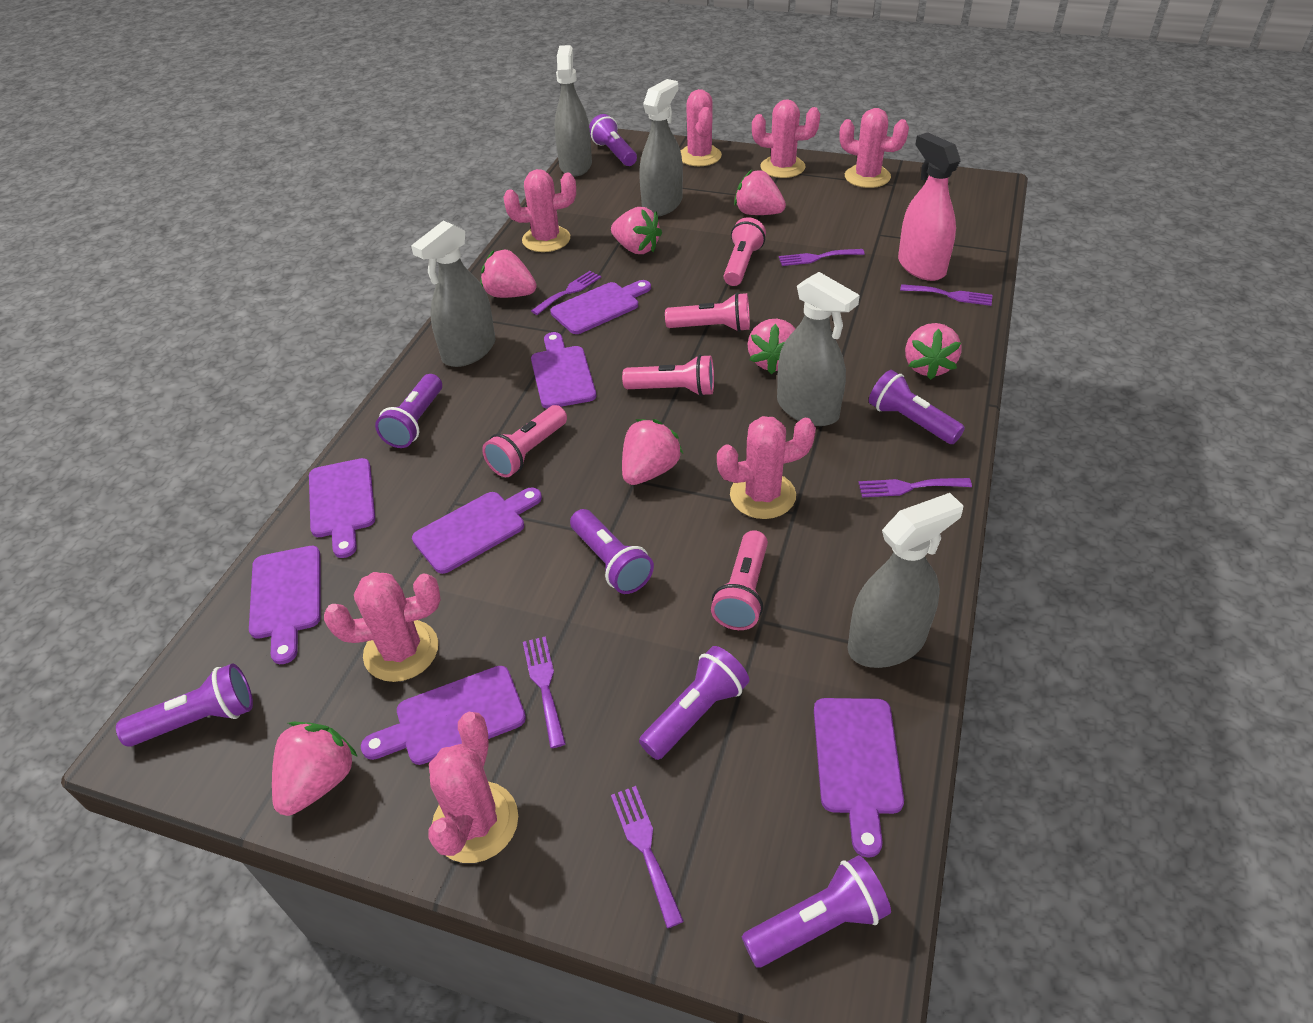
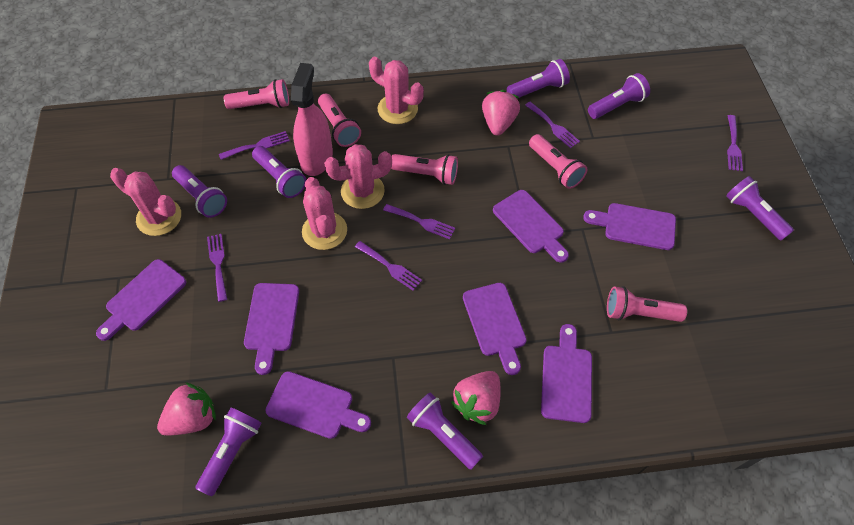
grey spray bottle: 5 -> 0
pink cactus: 7 -> 4
pink strawberry: 7 -> 3

